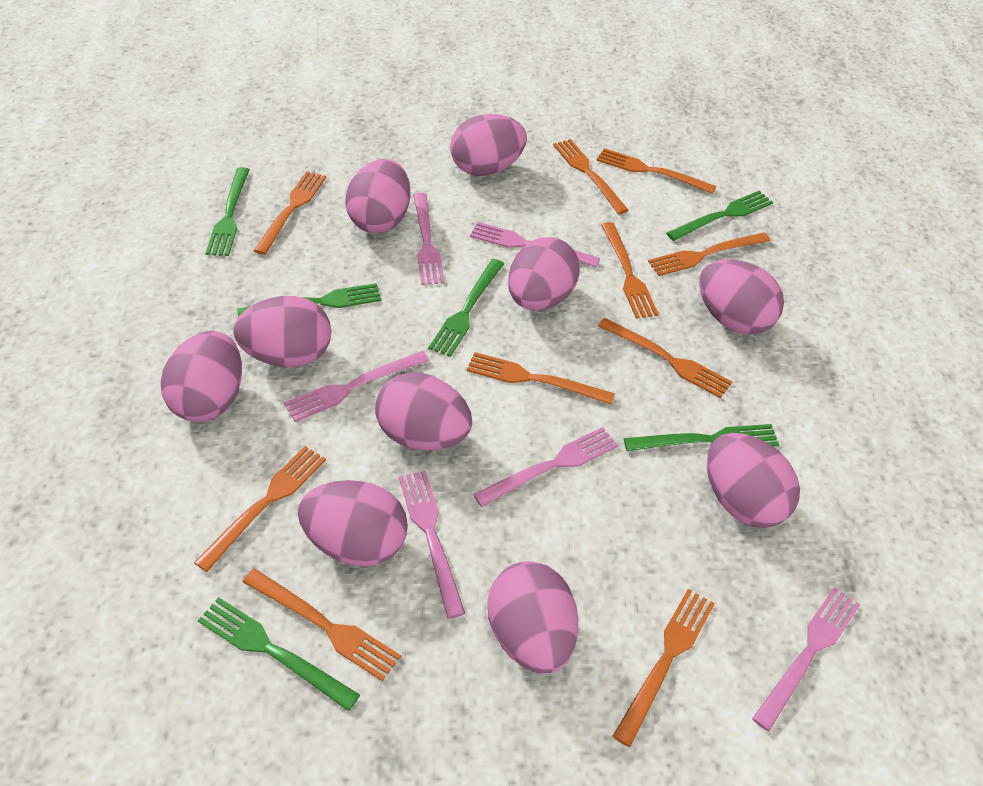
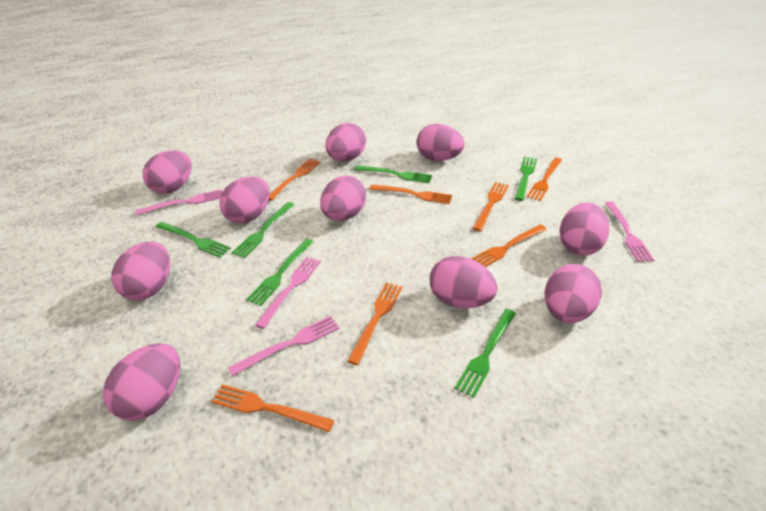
orange fork: 10 -> 7
pink fork: 6 -> 4

